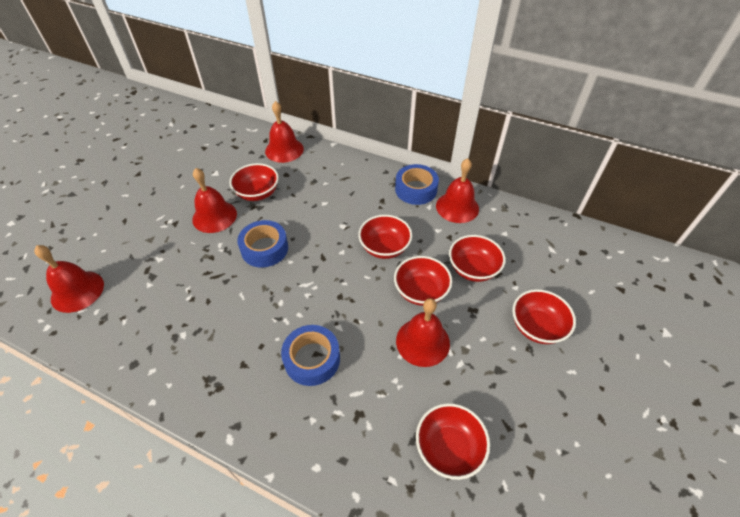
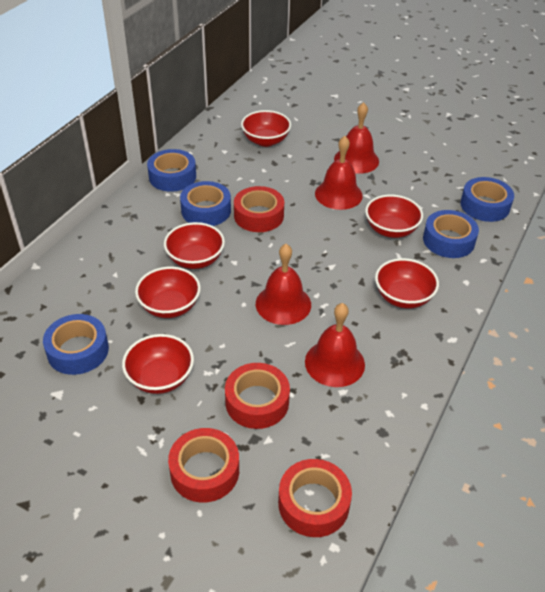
blue tape: 3 -> 5
red bell: 5 -> 4
red tape: 0 -> 4

